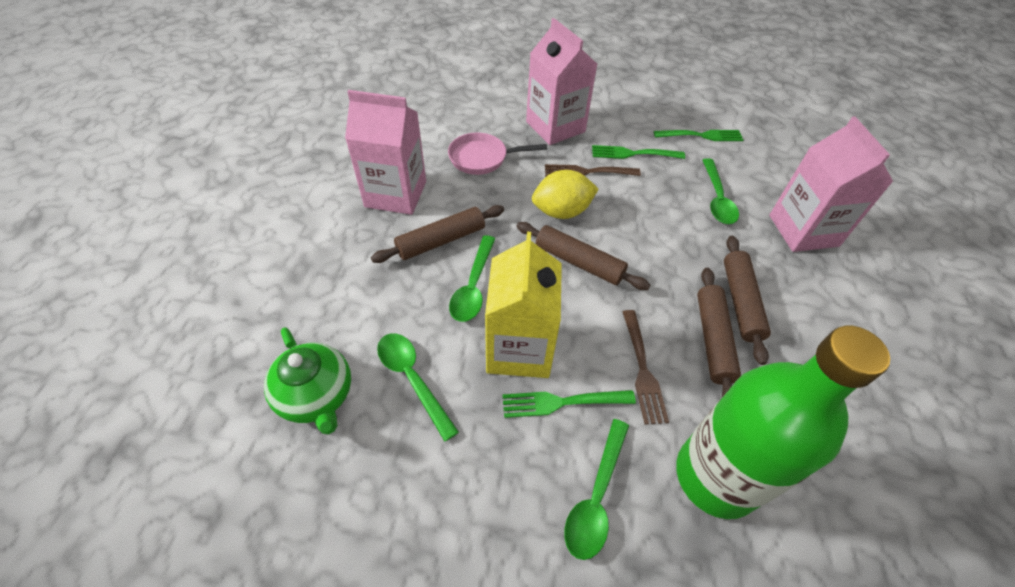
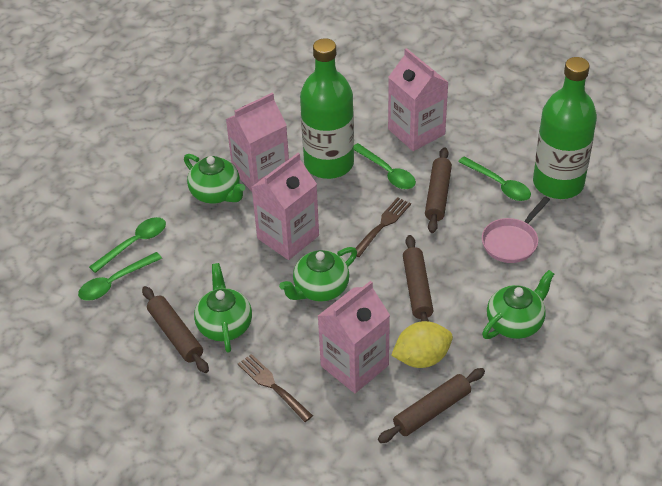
green bottle: 1 -> 2
green fork: 3 -> 0
green teapot: 1 -> 4
pink carton: 3 -> 4
yellow carton: 1 -> 0

